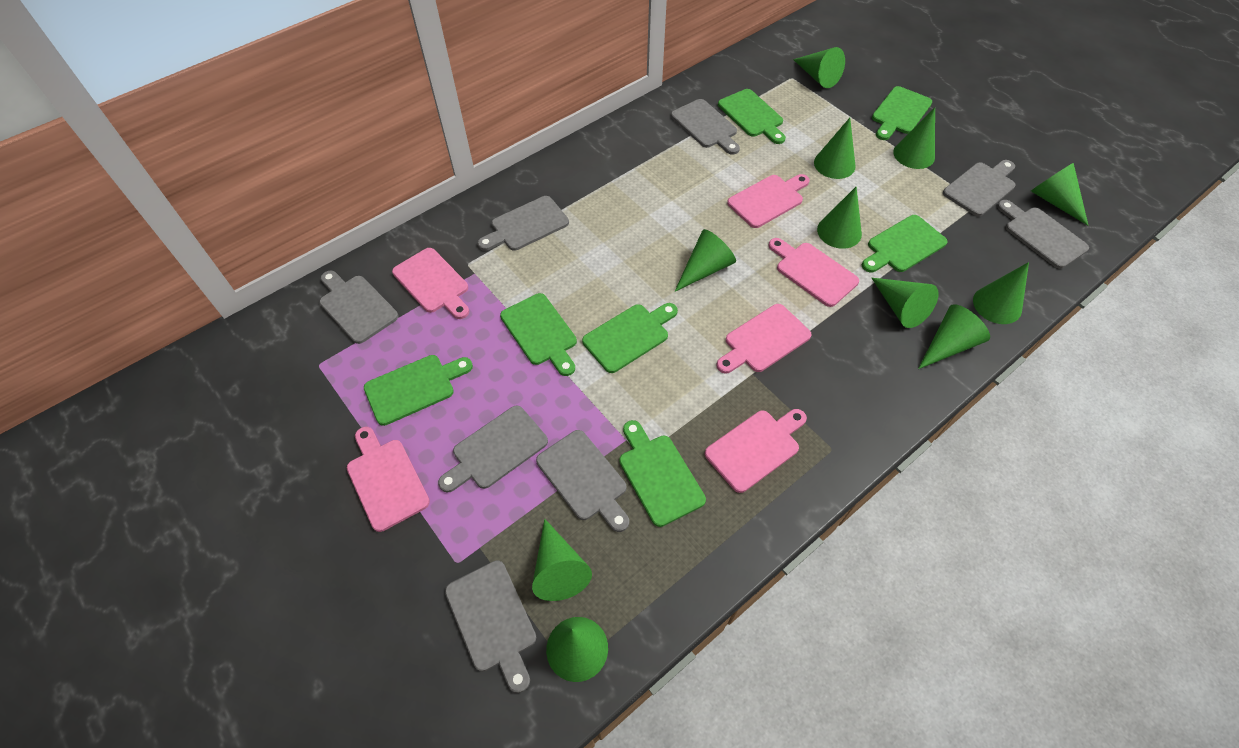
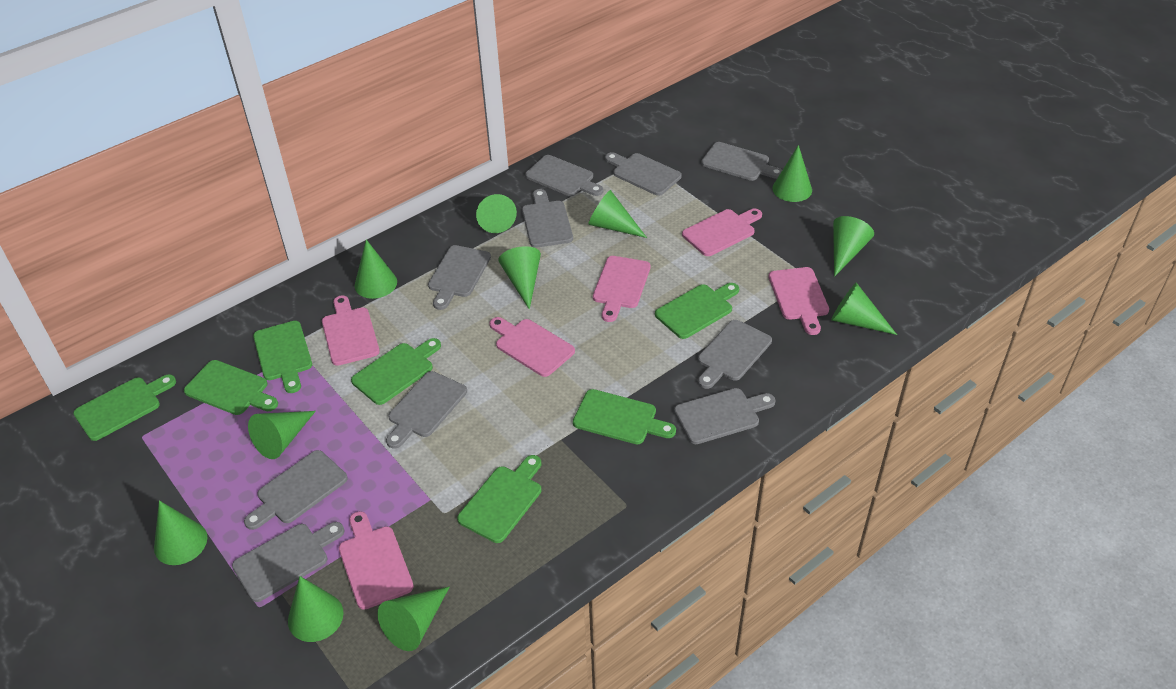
grey cutting board: 8 -> 10

